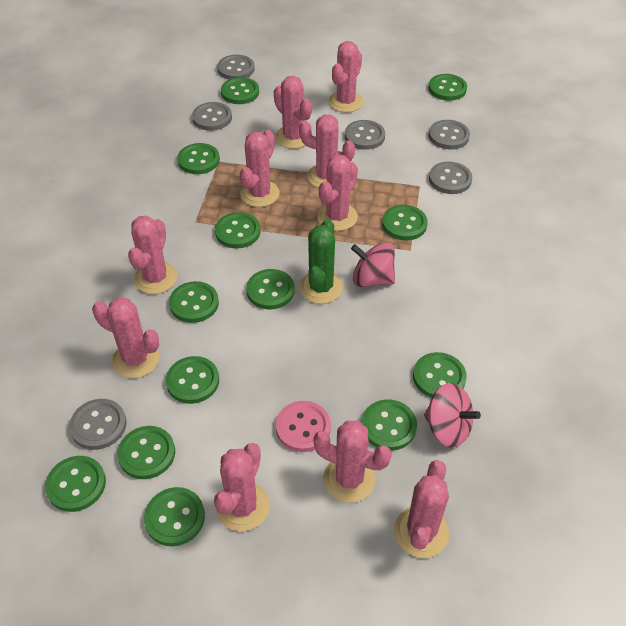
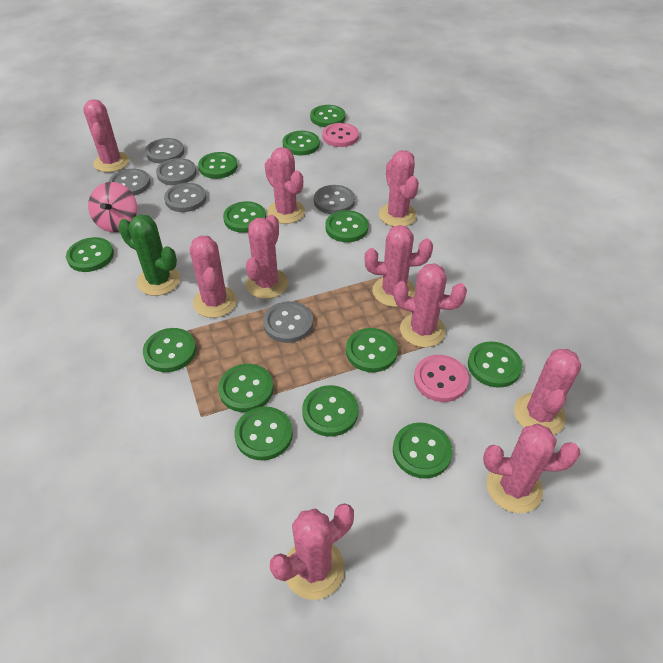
pink button: 1 -> 2
pink spinning top: 2 -> 1

